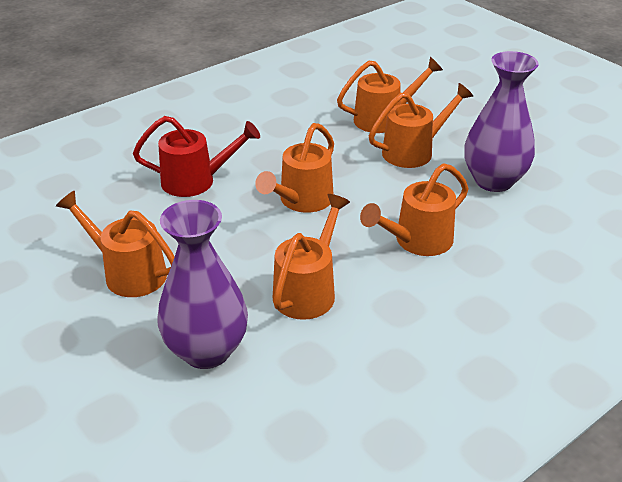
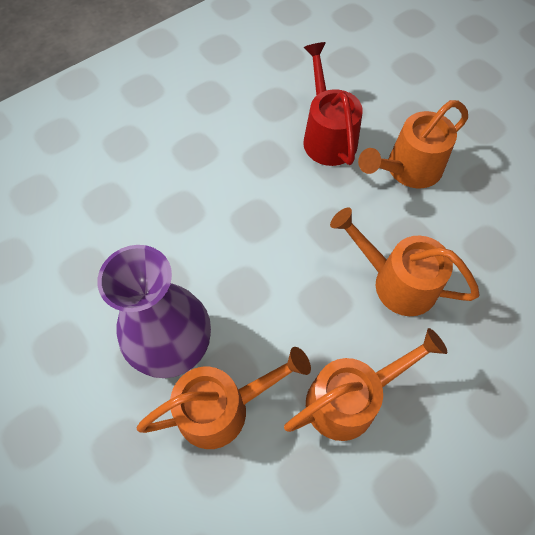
orange watering can: 6 -> 4
purple vase: 2 -> 1

